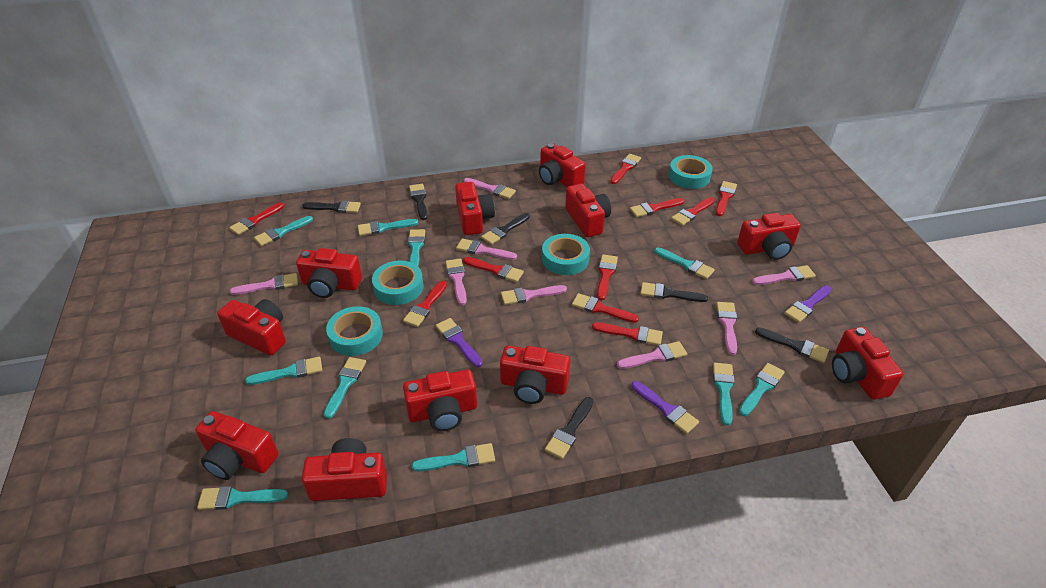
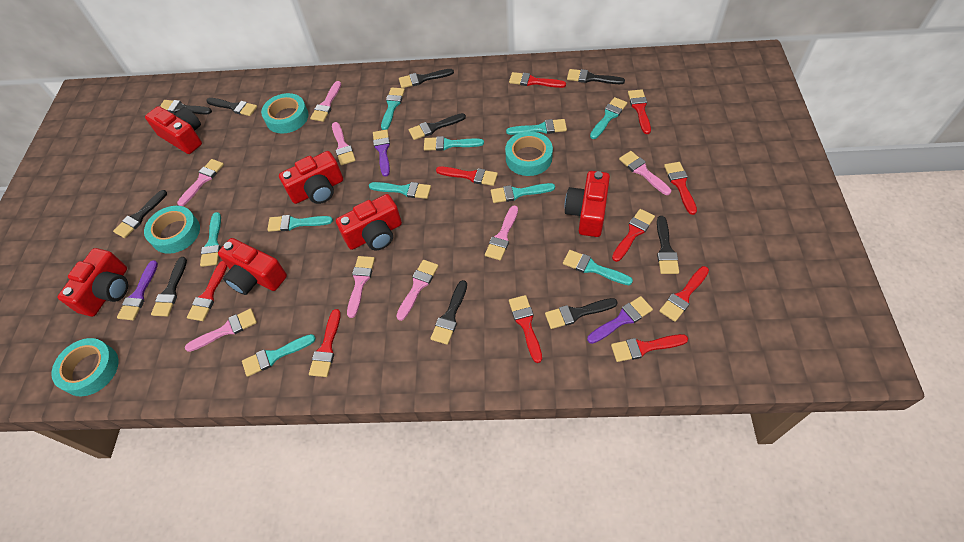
black brush: 6 -> 10
red camera: 11 -> 6

